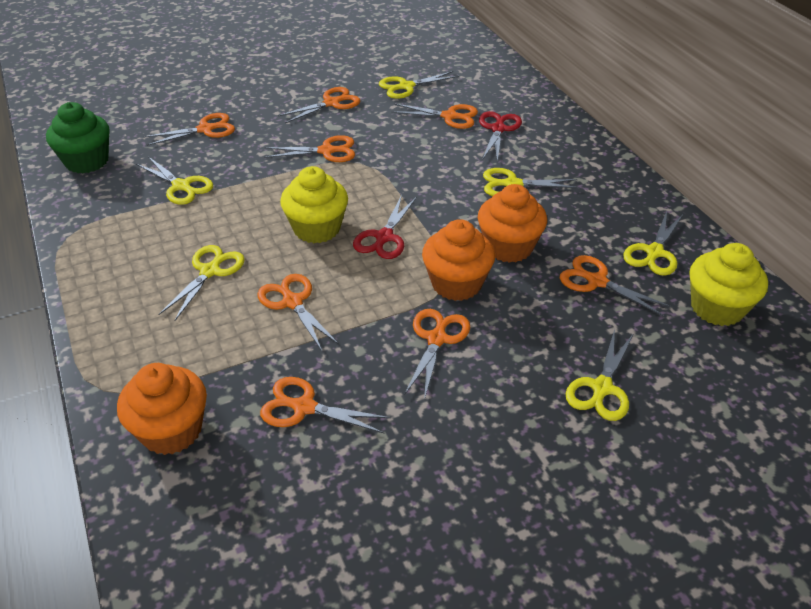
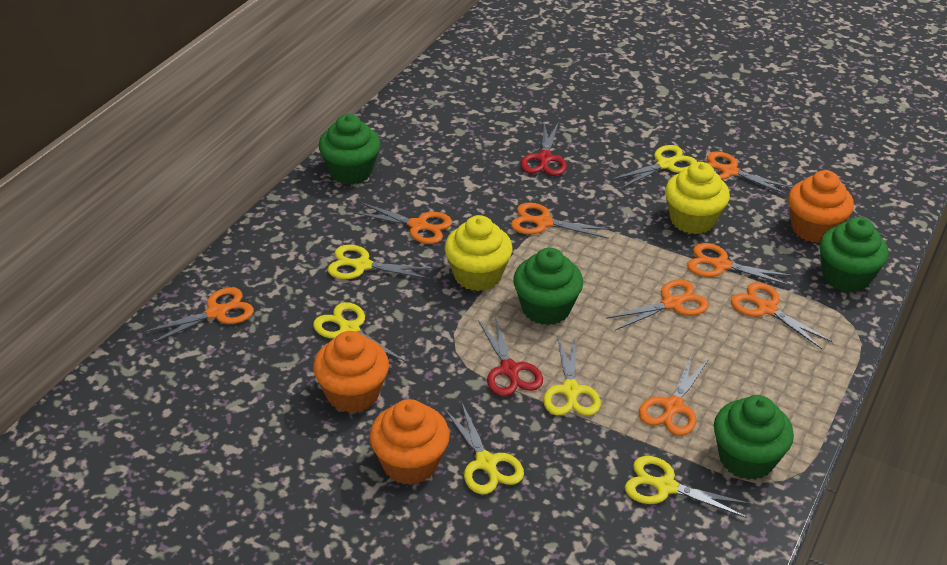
green cupcake: 1 -> 4

